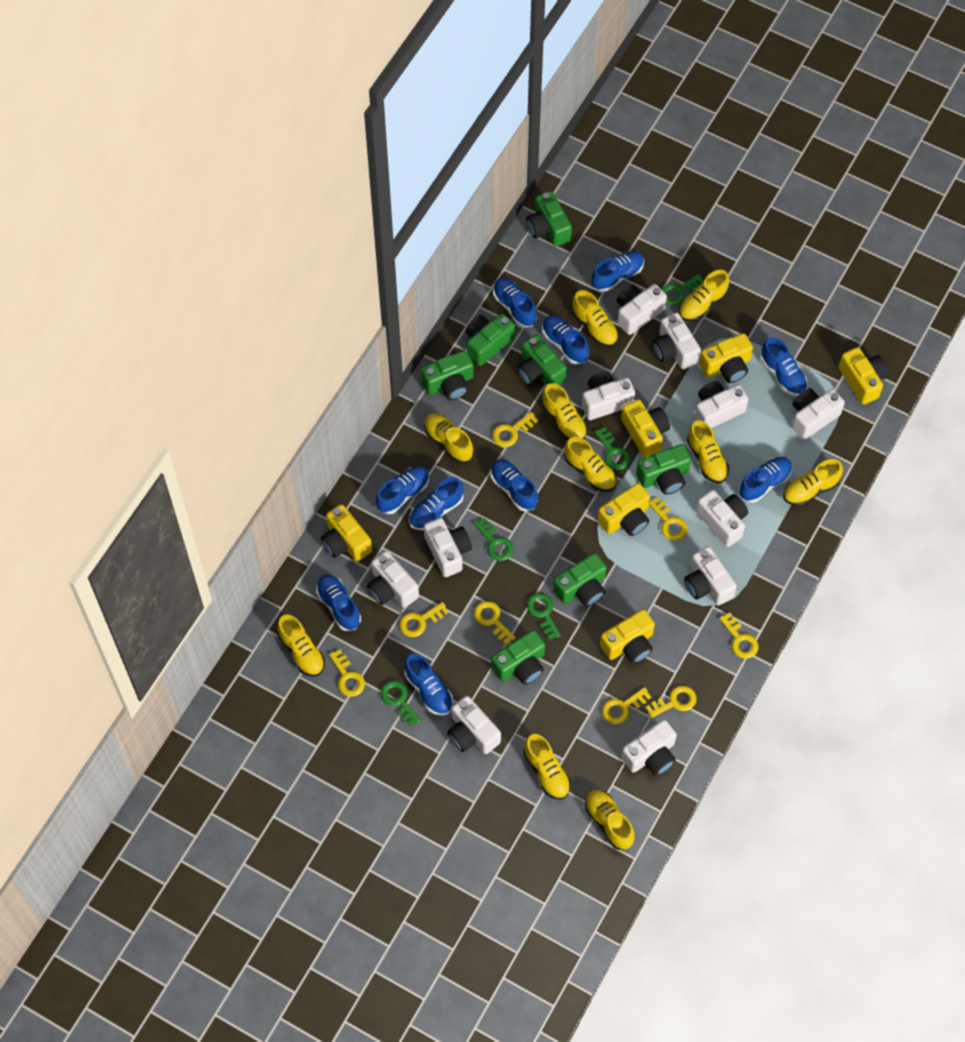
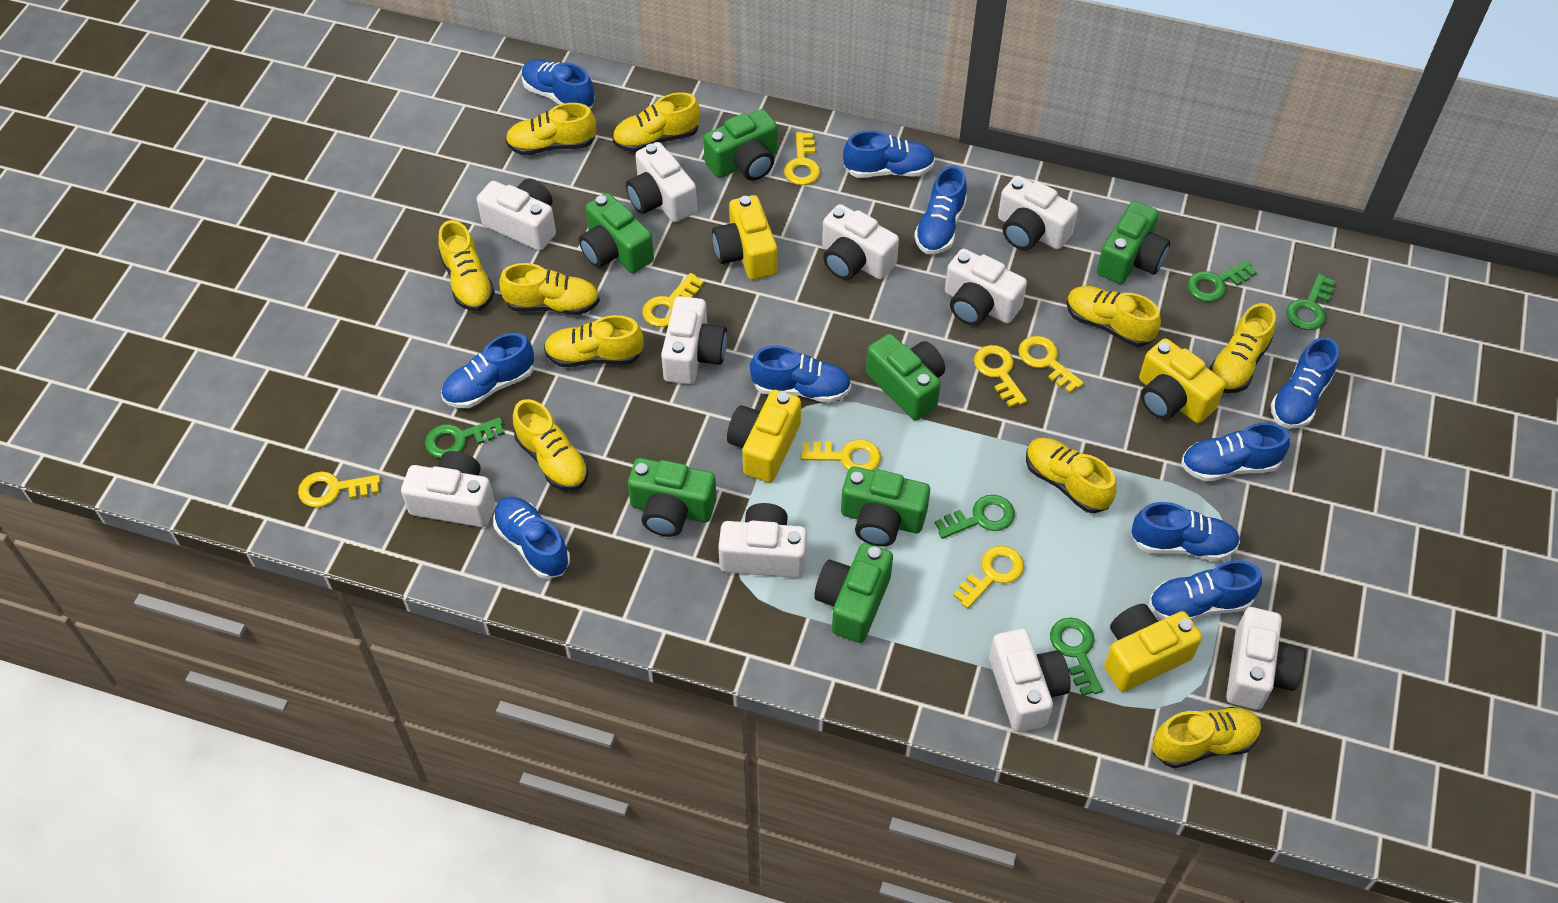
white camera: 11 -> 10
yellow camera: 6 -> 4
yellow key: 8 -> 7

